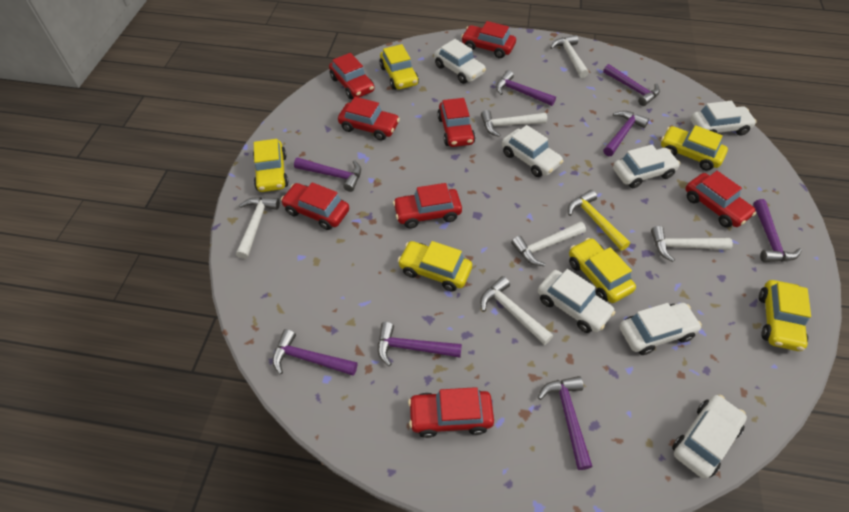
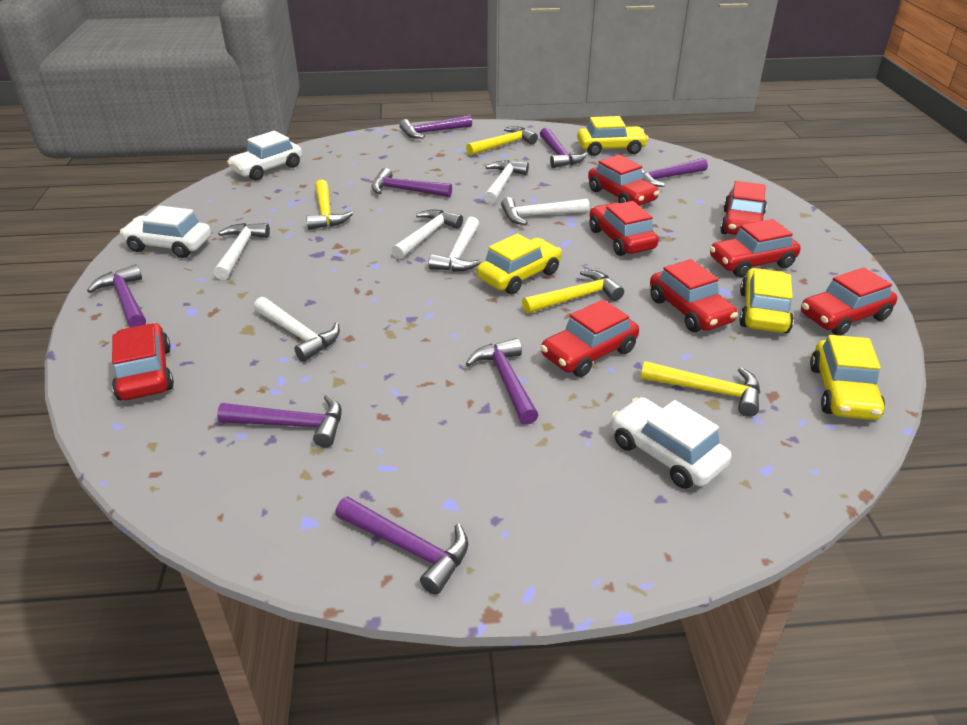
white car: 7 -> 3
yellow car: 6 -> 4
yellow hammer: 1 -> 4

